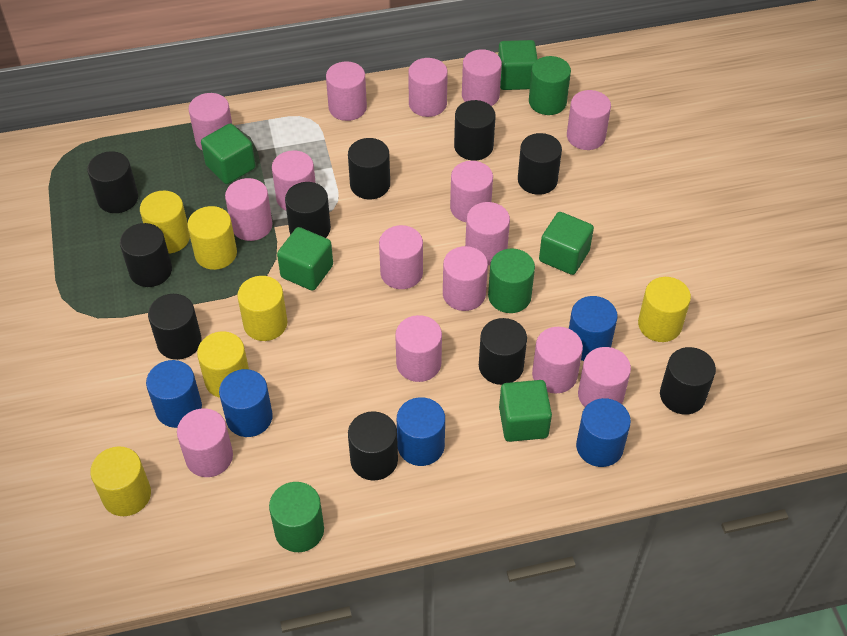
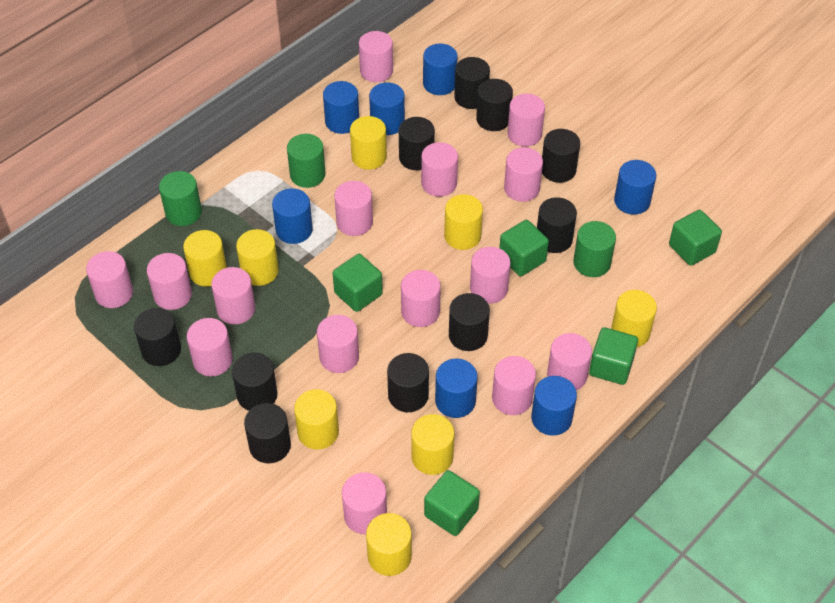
blue cylinder: 5 -> 7
yellow cylinder: 6 -> 8

